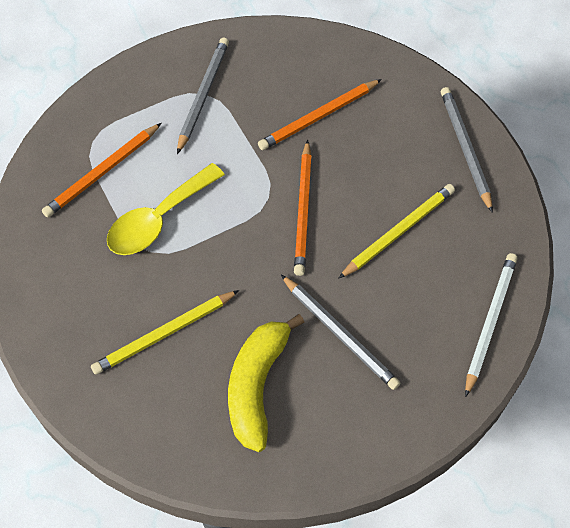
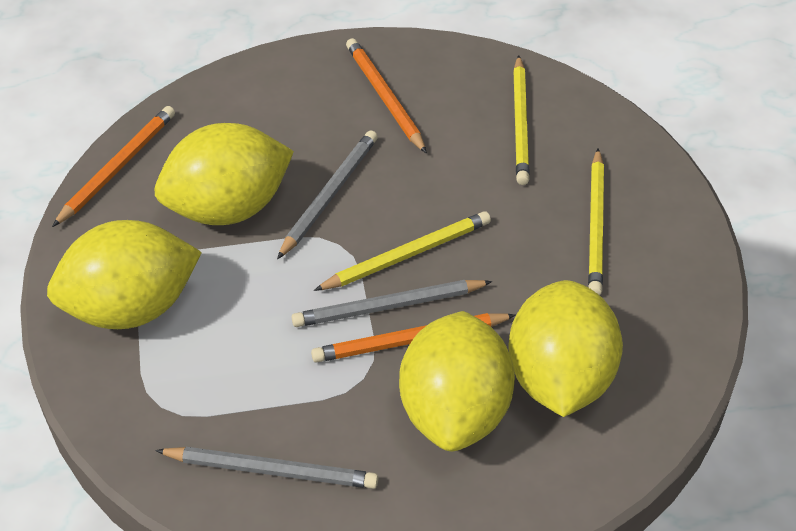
white pencil: 1 -> 0
yellow banana: 1 -> 0
yellow lemon: 0 -> 4
yellow pencil: 2 -> 3
yellow spoon: 1 -> 0

